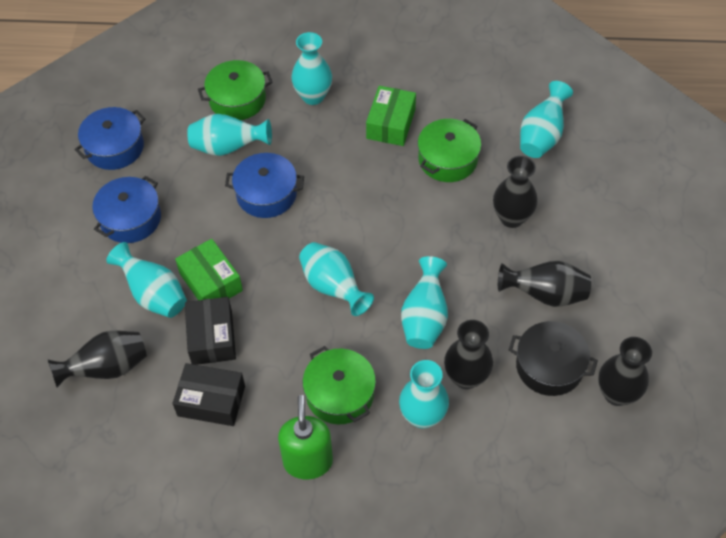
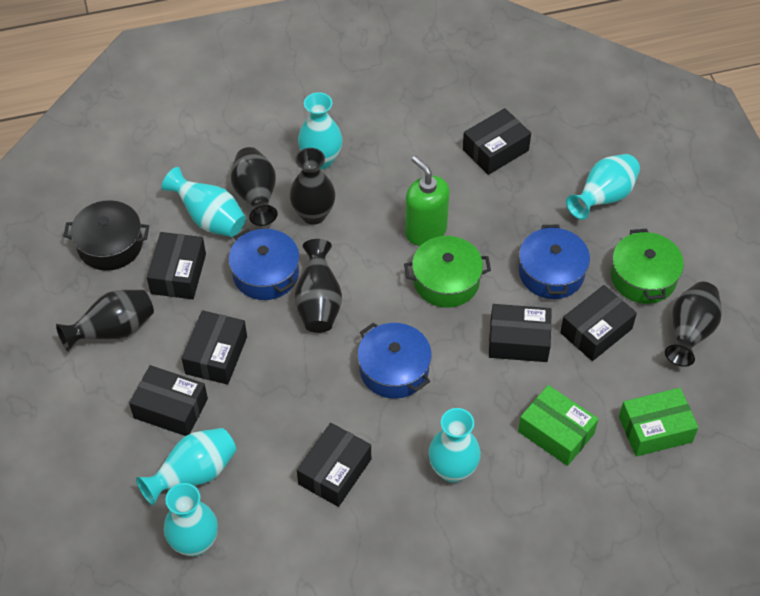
black box: 2 -> 7
green pot: 3 -> 2
turquoise vase: 7 -> 6

